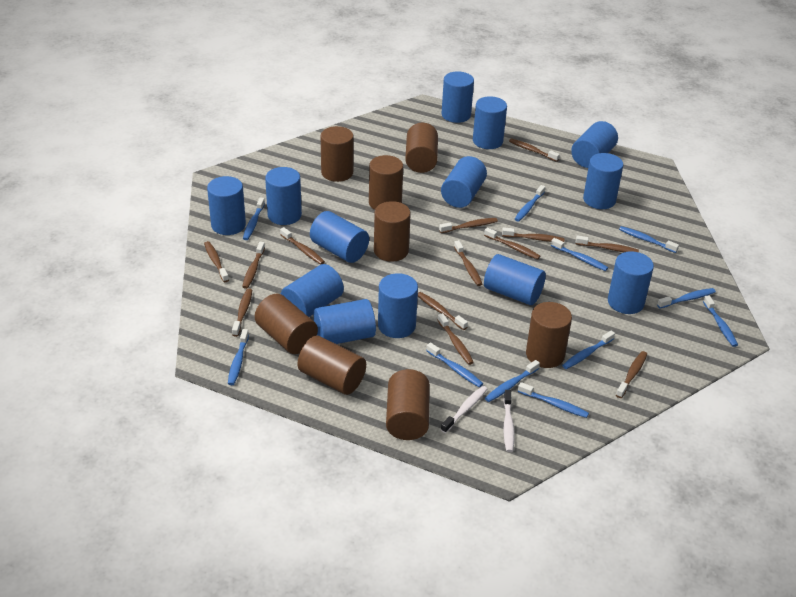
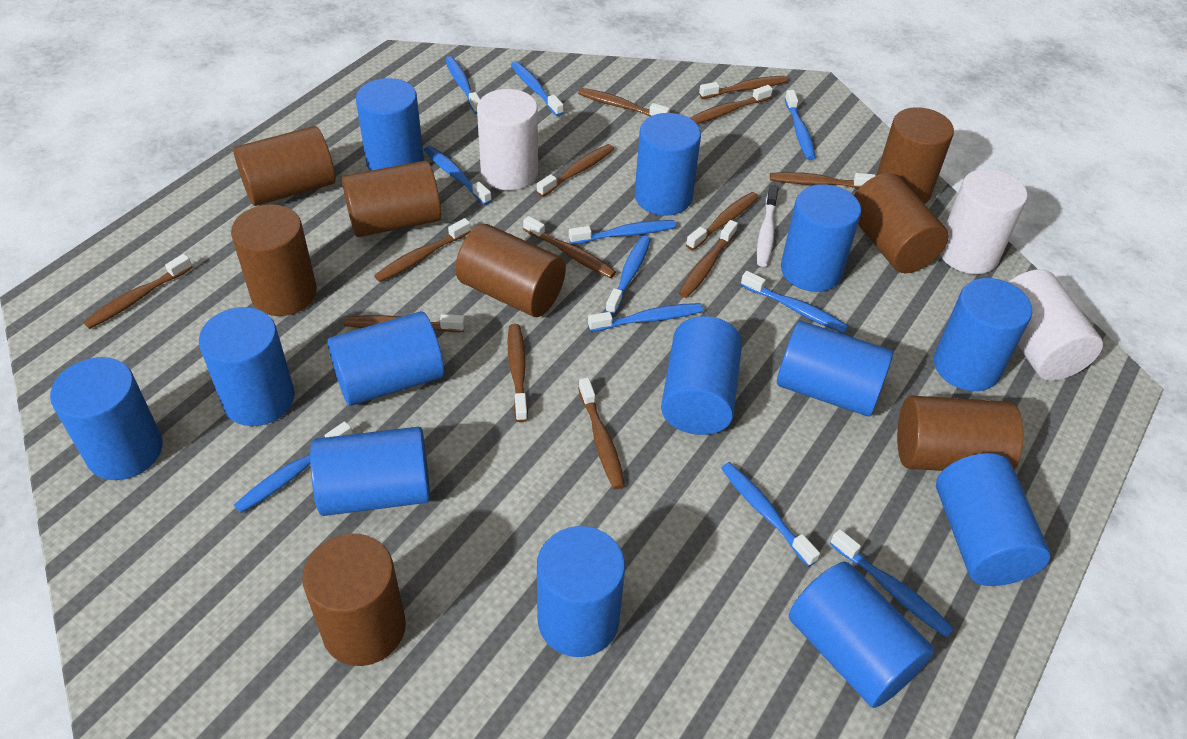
white cylinder: 0 -> 3
white toothbrush: 2 -> 1

